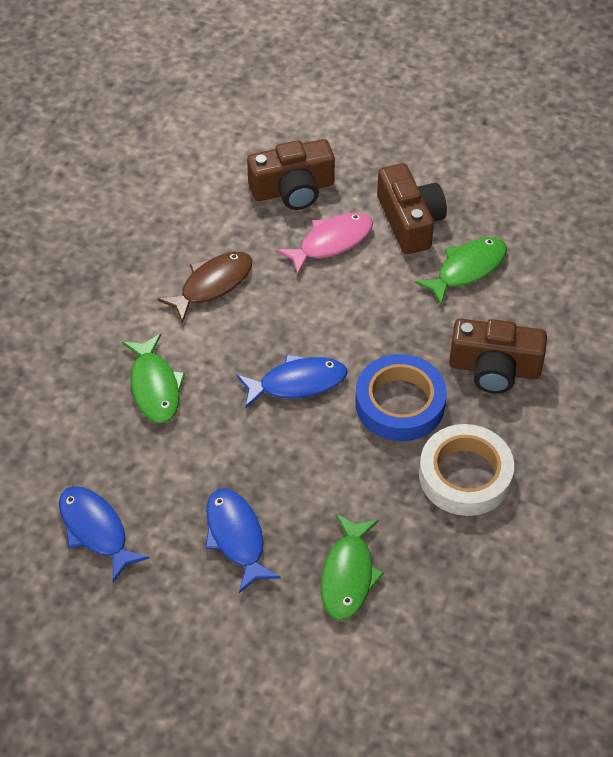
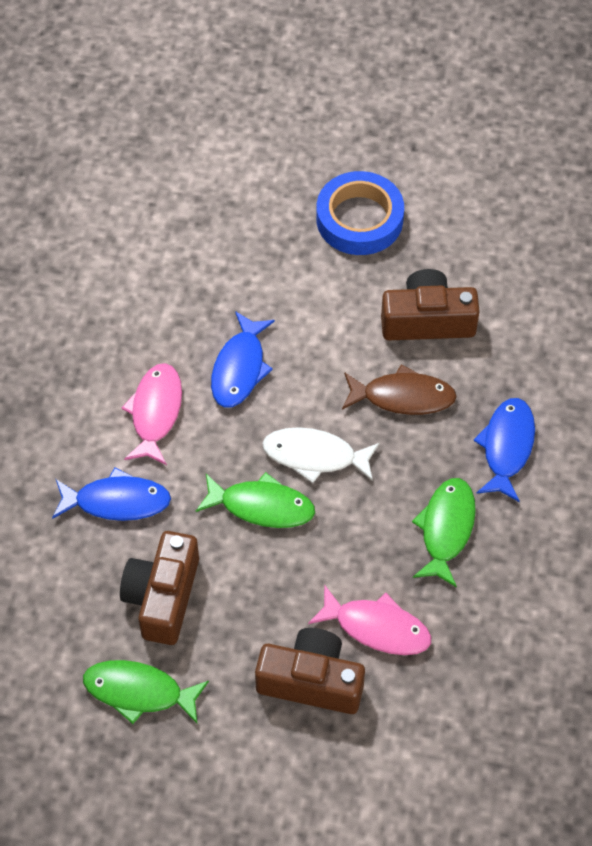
pink fish: 1 -> 2
white fish: 0 -> 1
white tape: 1 -> 0

